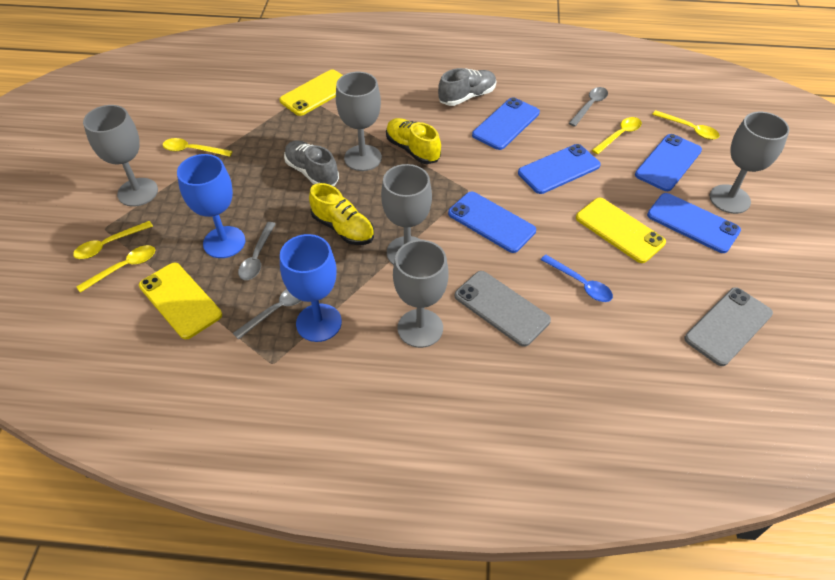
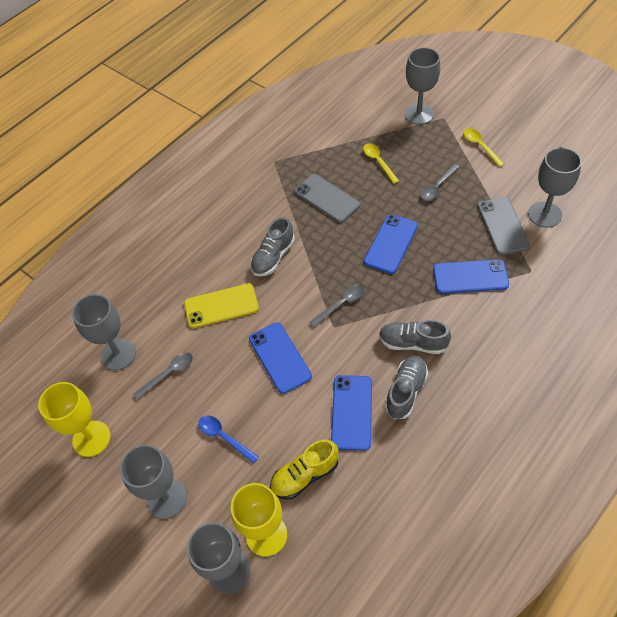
blue goblet: 2 -> 0
blue phone: 5 -> 4
grey shoe: 2 -> 3
yellow goblet: 0 -> 2
yellow phone: 3 -> 1
yellow shoe: 2 -> 1
yellow spoon: 5 -> 2

